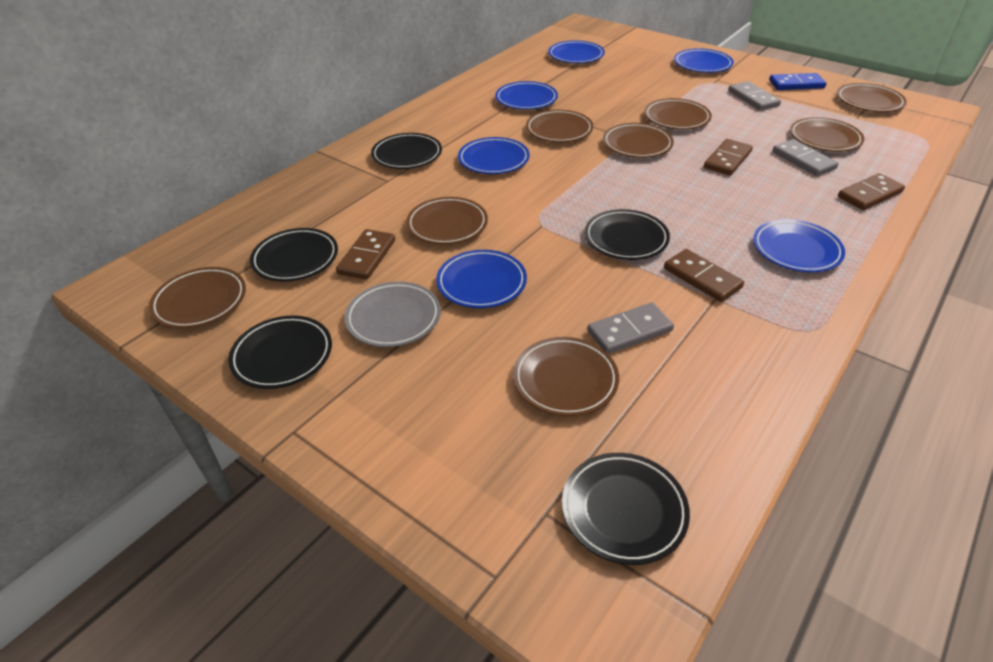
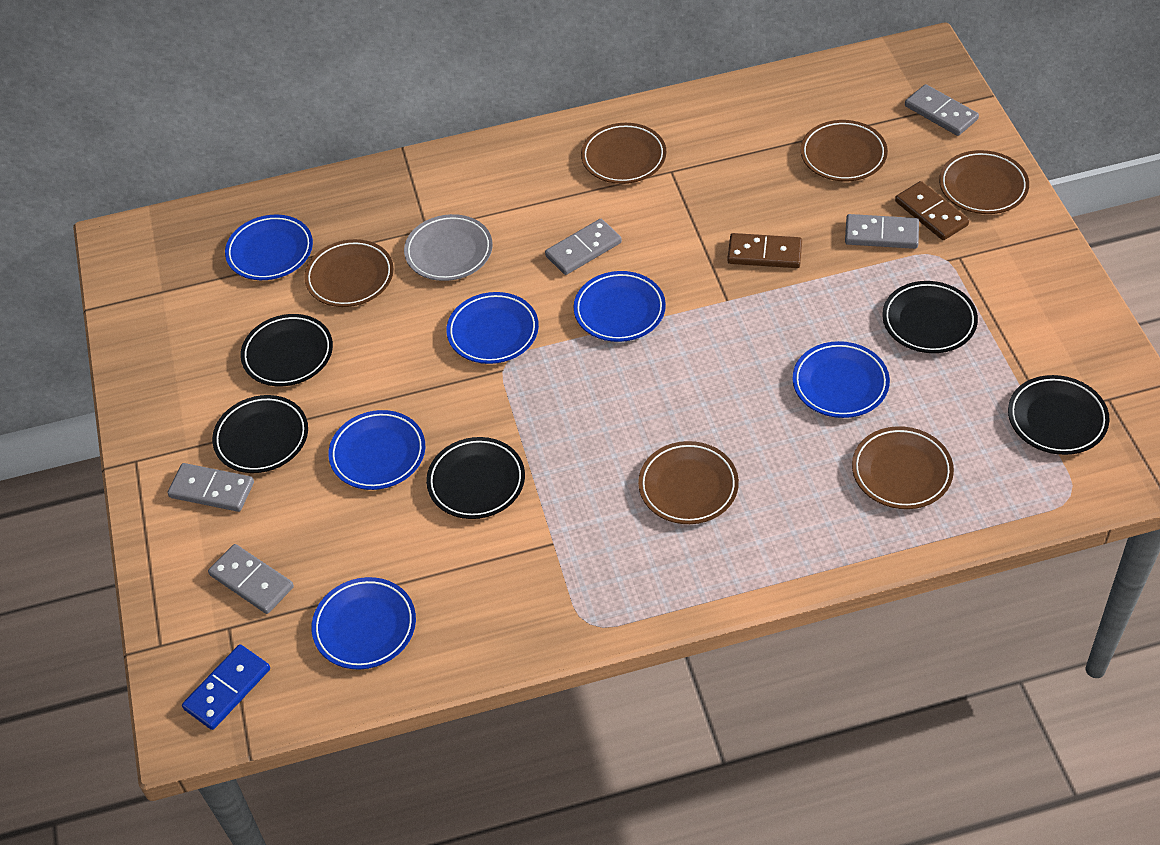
brown domino: 4 -> 2
brown plate: 8 -> 6
grey domino: 3 -> 5

